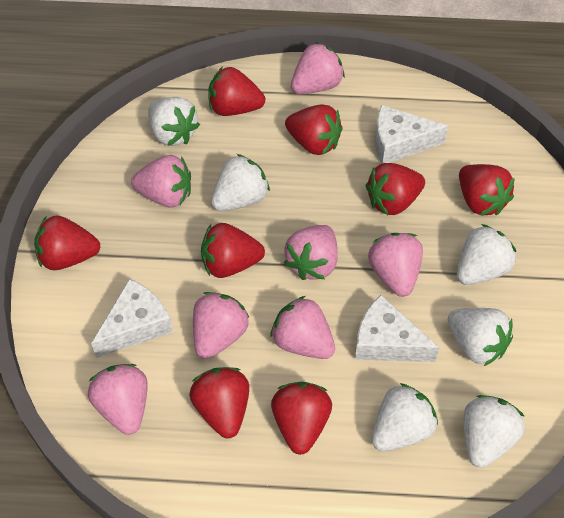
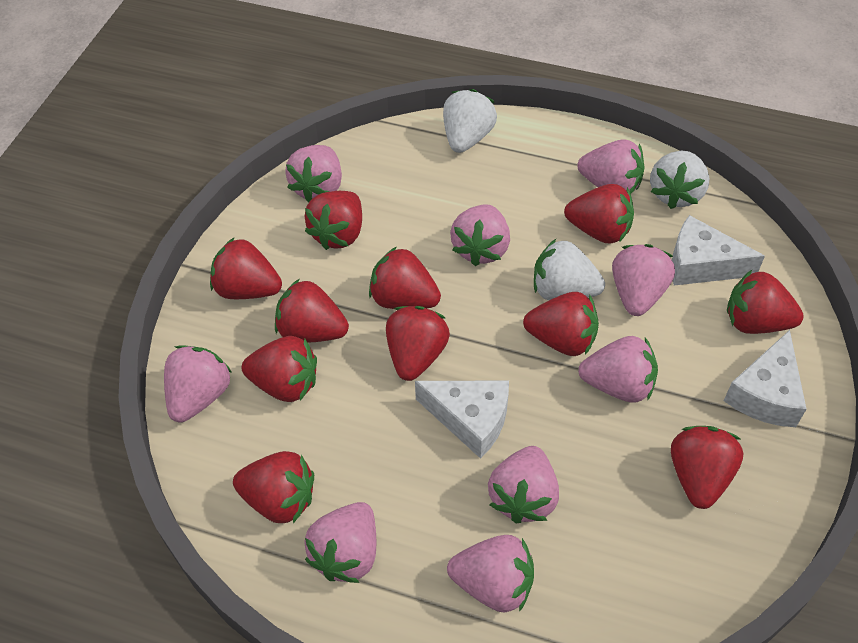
pink strawberry: 7 -> 9
red strawberry: 8 -> 11
white strawberry: 6 -> 3

